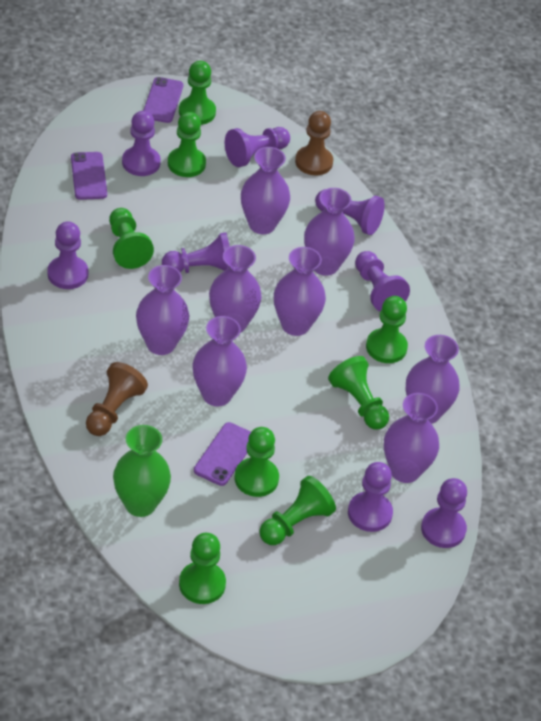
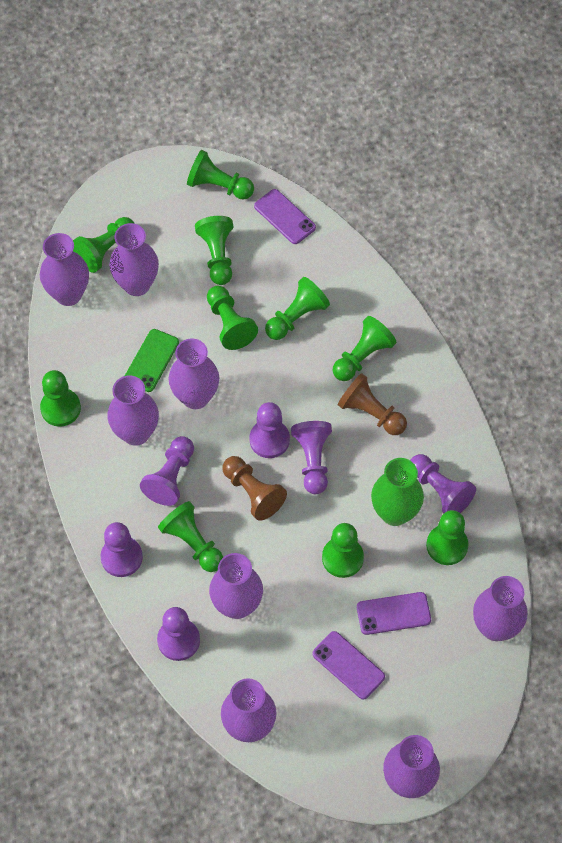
green pawn: 8 -> 10
green phone: 0 -> 1
purple pawn: 8 -> 6

